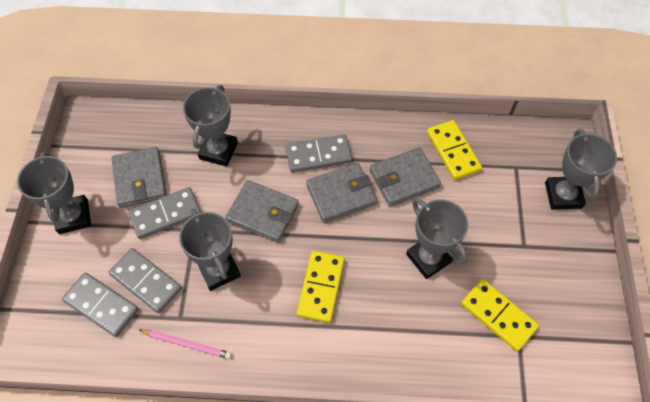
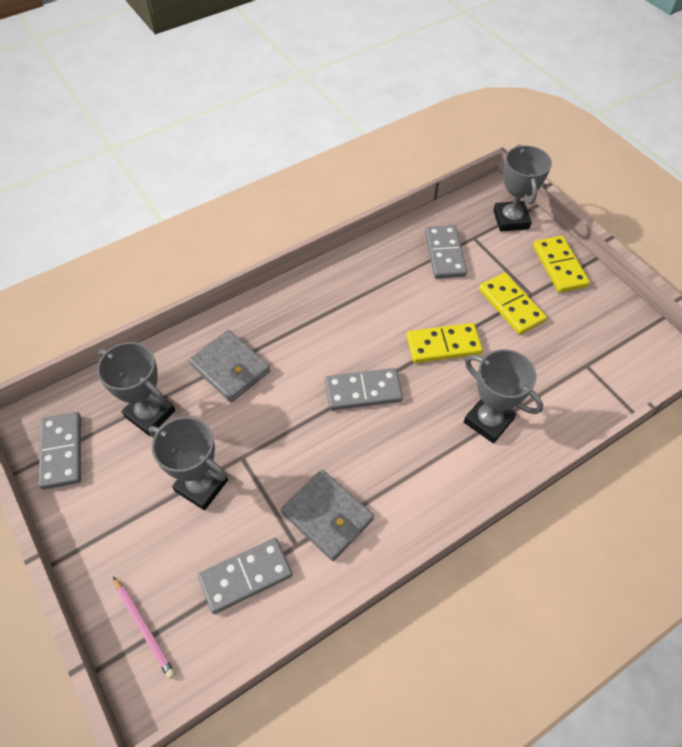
grey trophy: 5 -> 4
grey wallet: 4 -> 2

